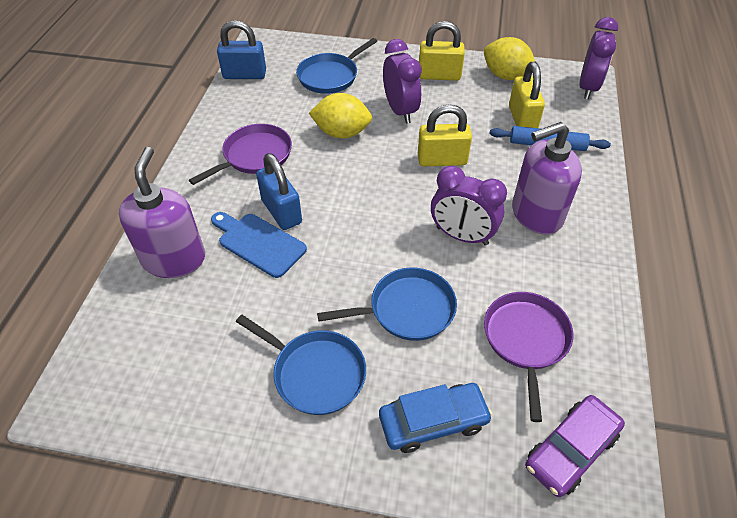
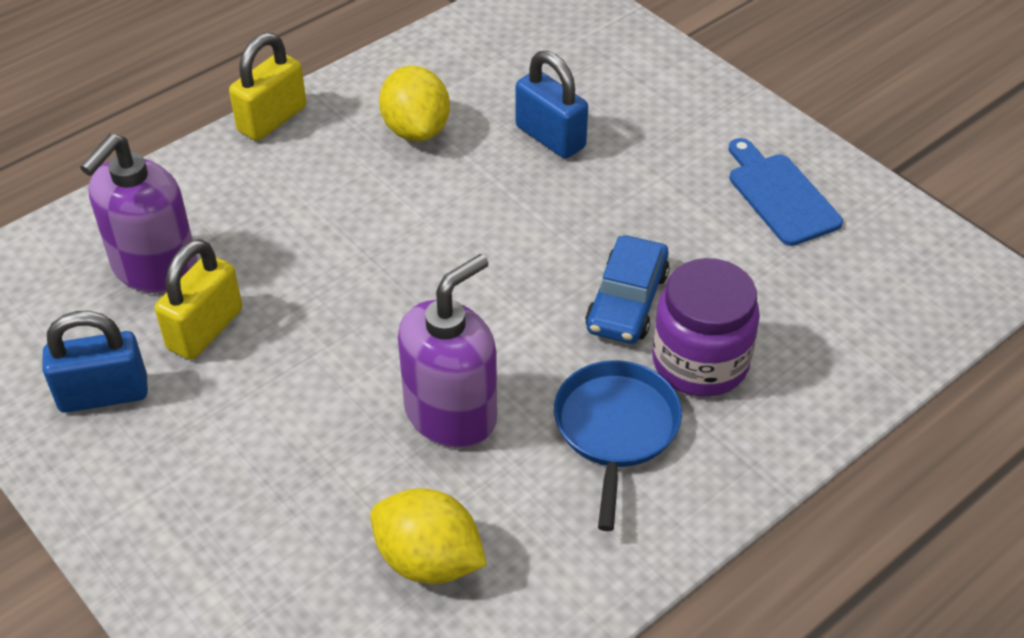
blue pan: 3 -> 1
blue rolling pin: 1 -> 0
purple car: 1 -> 0
purple clock: 3 -> 0
purple jar: 0 -> 1
purple pan: 2 -> 0
yellow padlock: 3 -> 2

